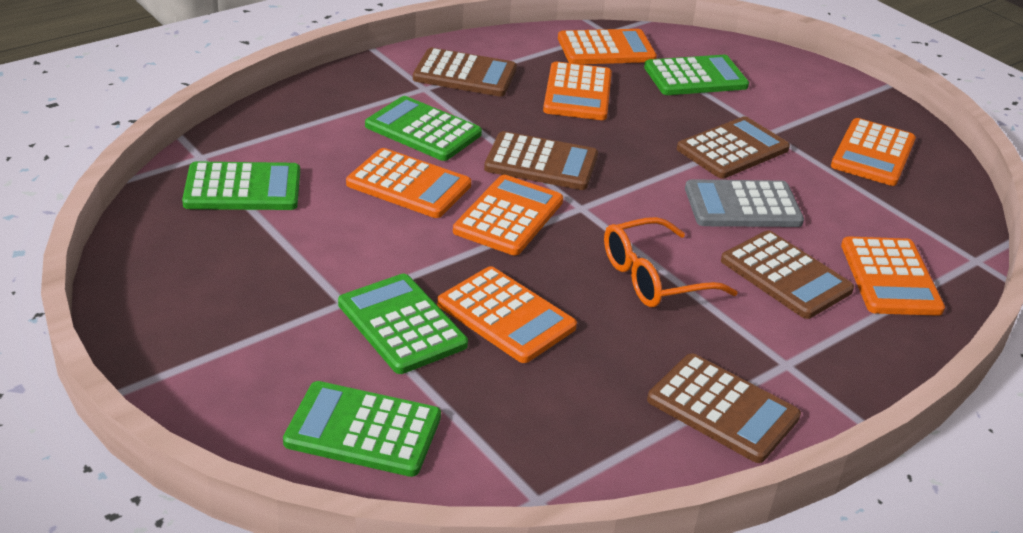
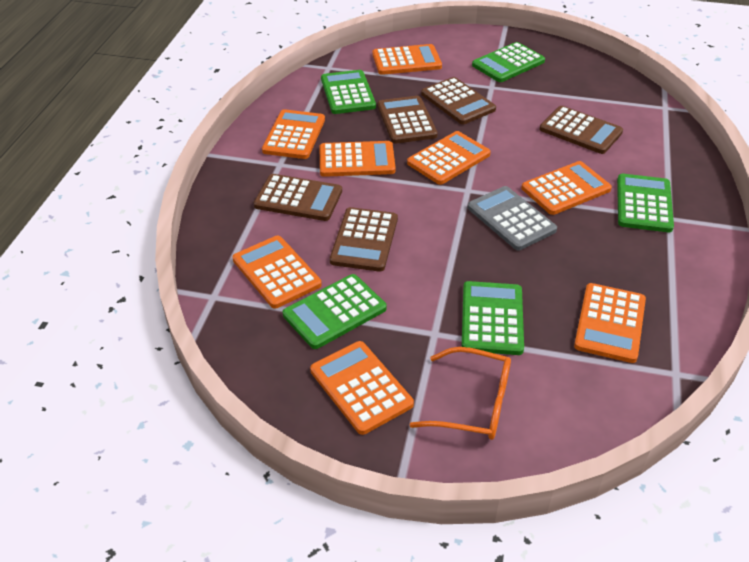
orange calculator: 7 -> 8

